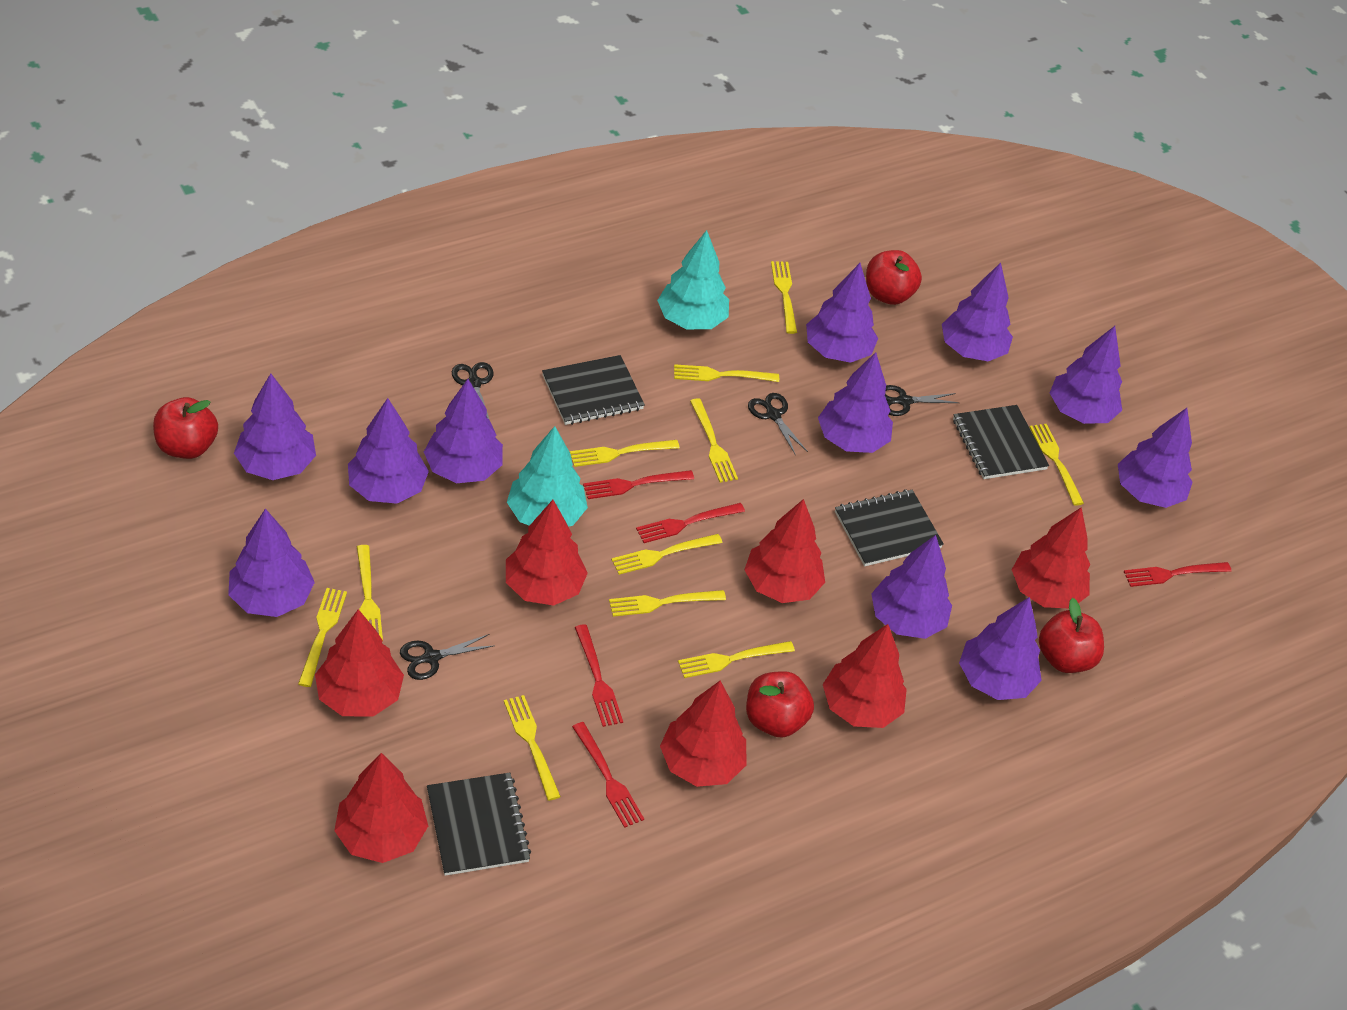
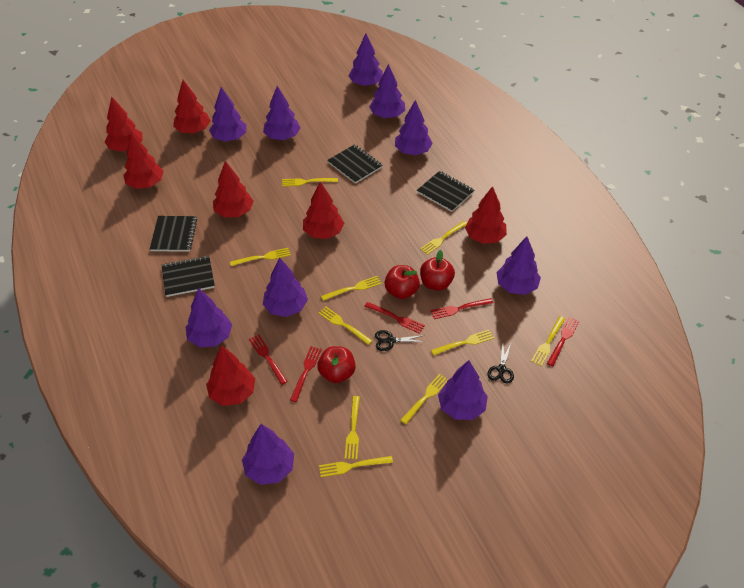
black scissors: 4 -> 2
purple tree: 11 -> 10
red apple: 4 -> 3
turquoise tree: 2 -> 0
yellow fork: 11 -> 10

